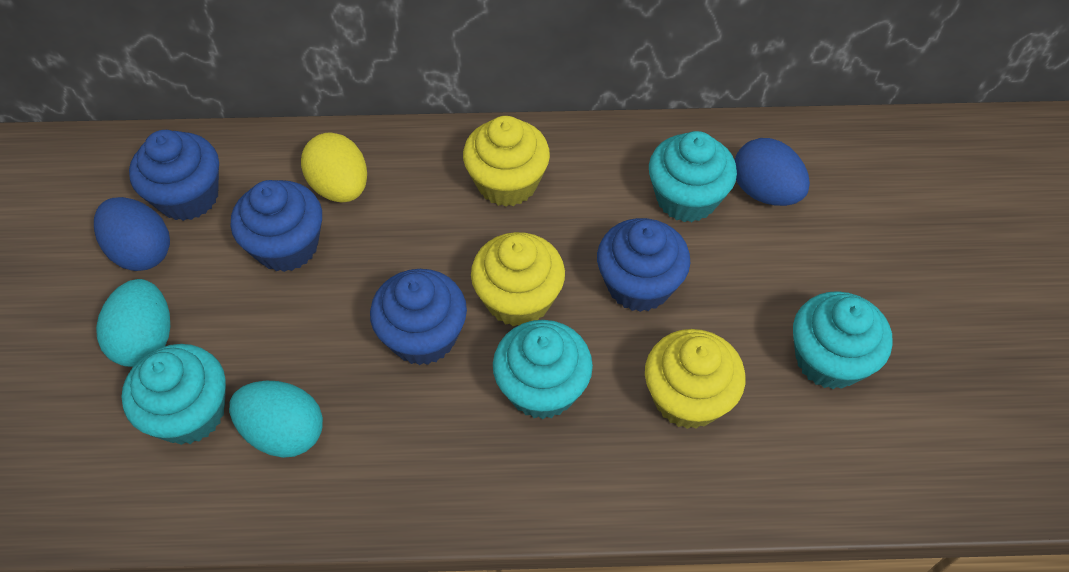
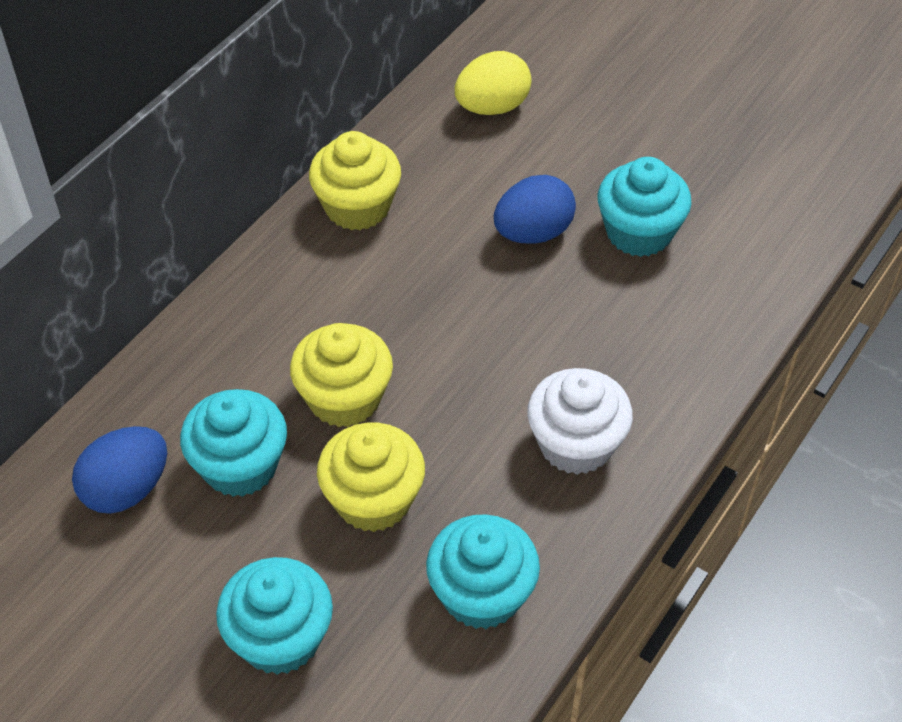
blue cupcake: 4 -> 0
turquoise egg: 2 -> 0
white cupcake: 0 -> 1

